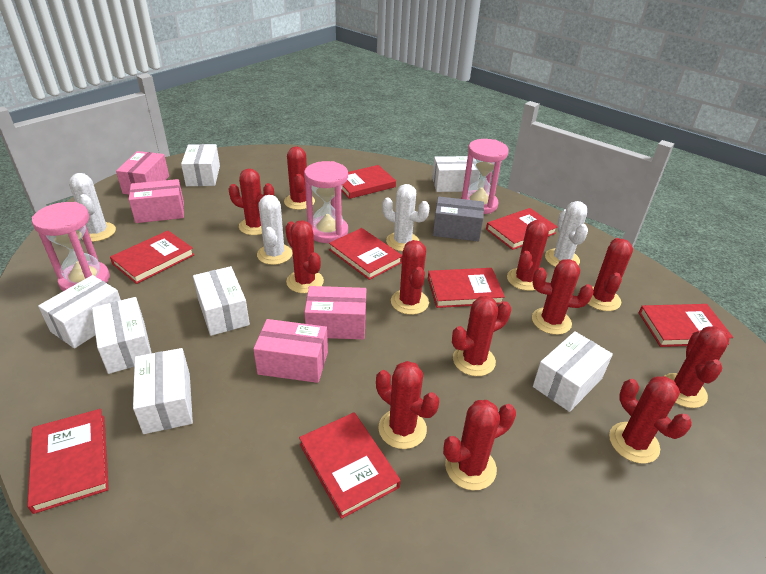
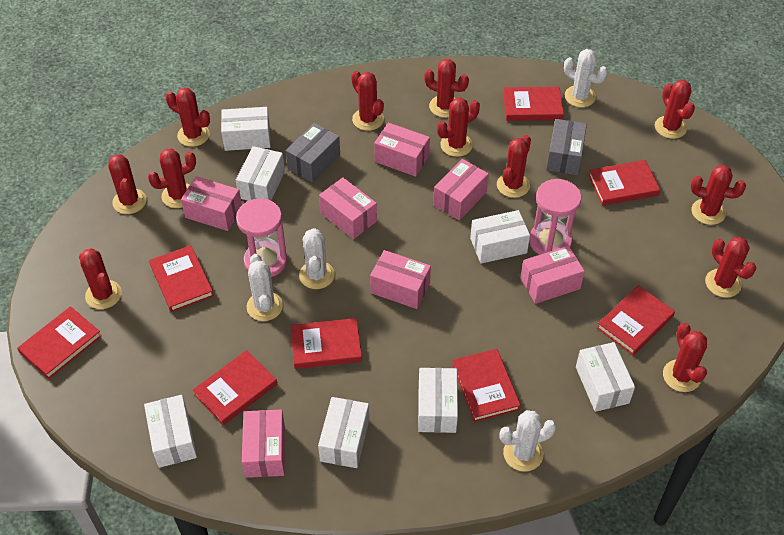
grey box: 1 -> 2
pink box: 4 -> 7
pink hourglass: 3 -> 2

